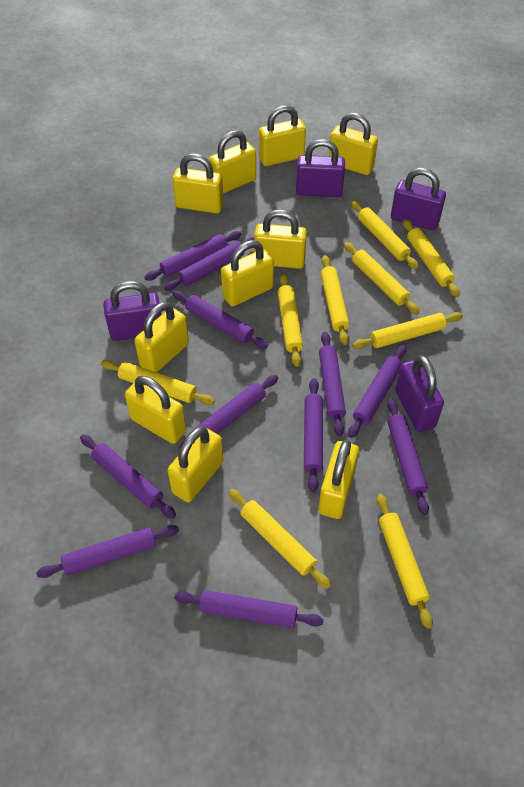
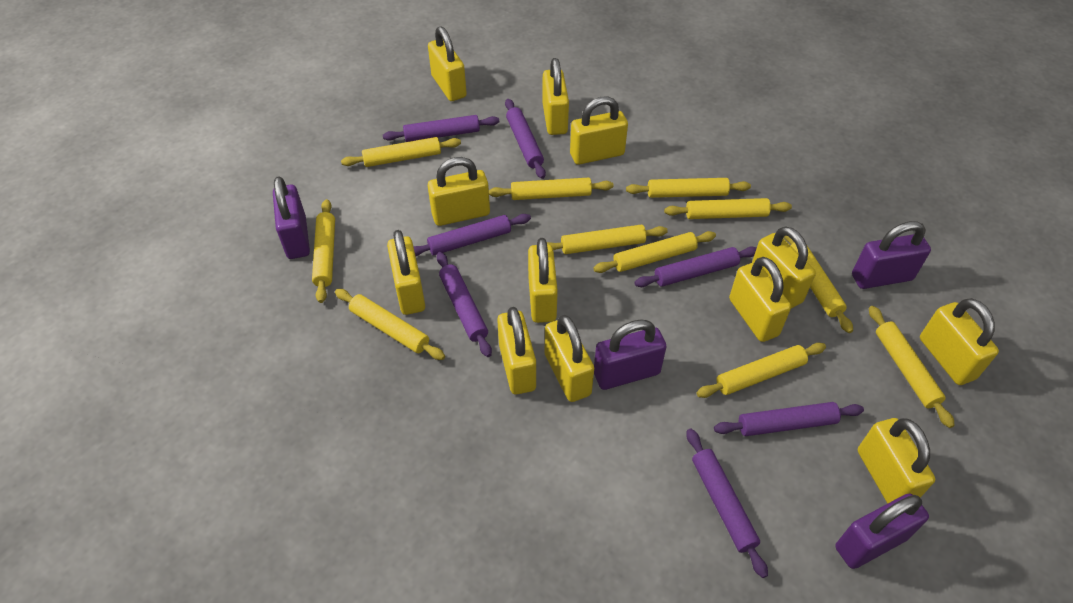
purple rolling pin: 11 -> 7
yellow padlock: 10 -> 12
yellow rolling pin: 9 -> 11

